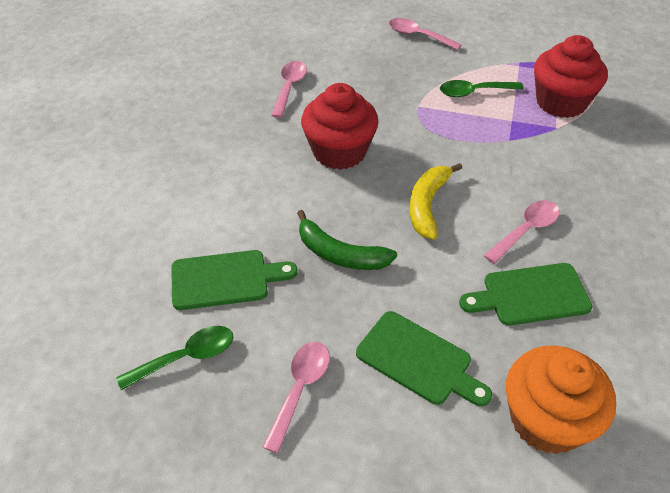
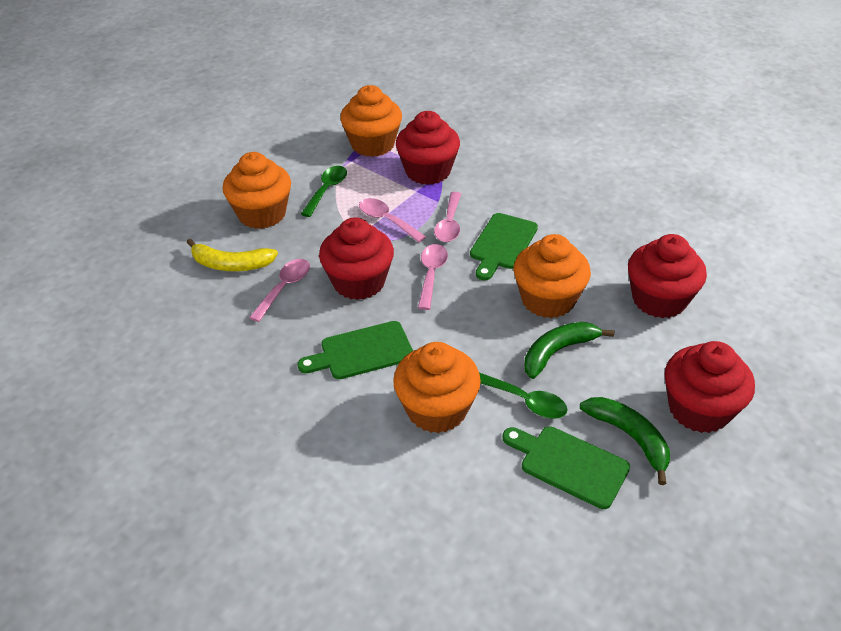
green banana: 1 -> 2
orange cupcake: 1 -> 4
red cupcake: 2 -> 4

